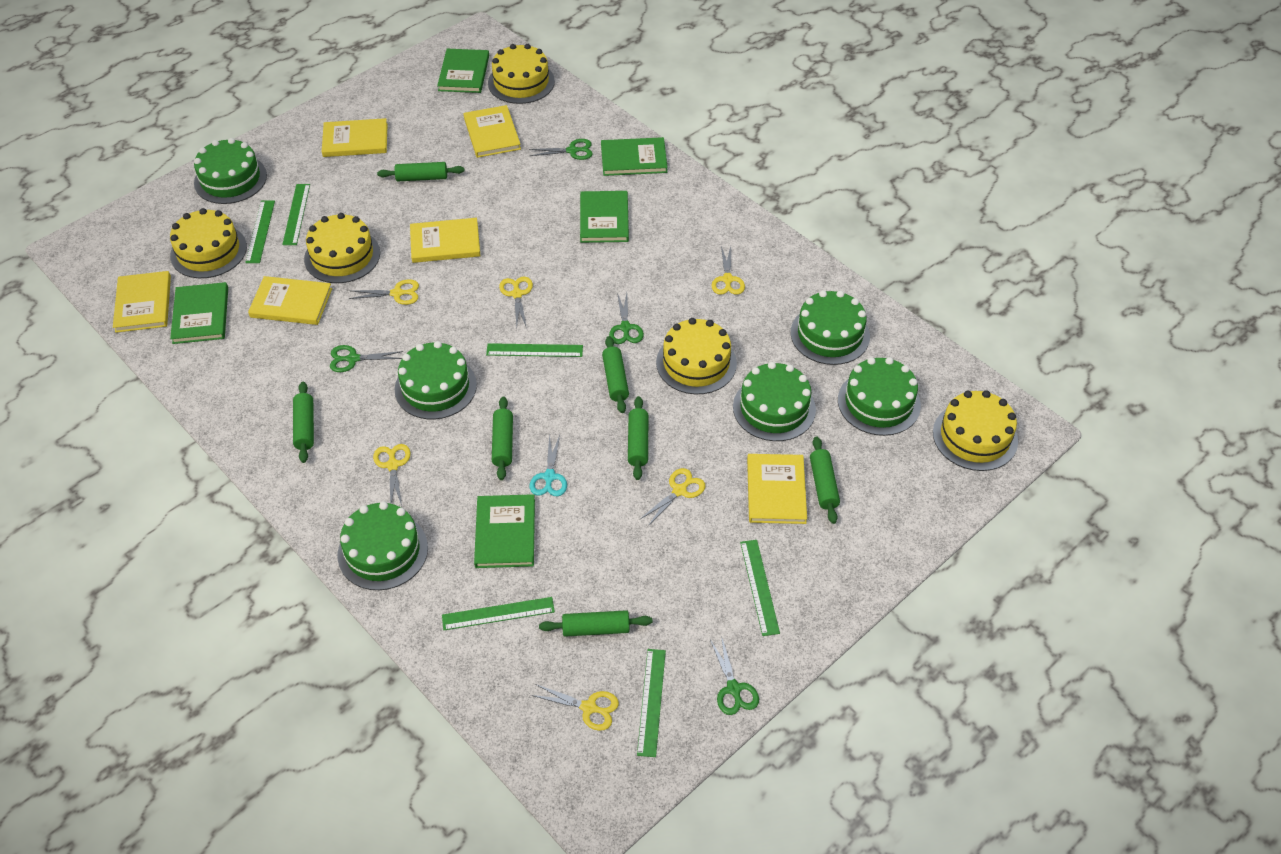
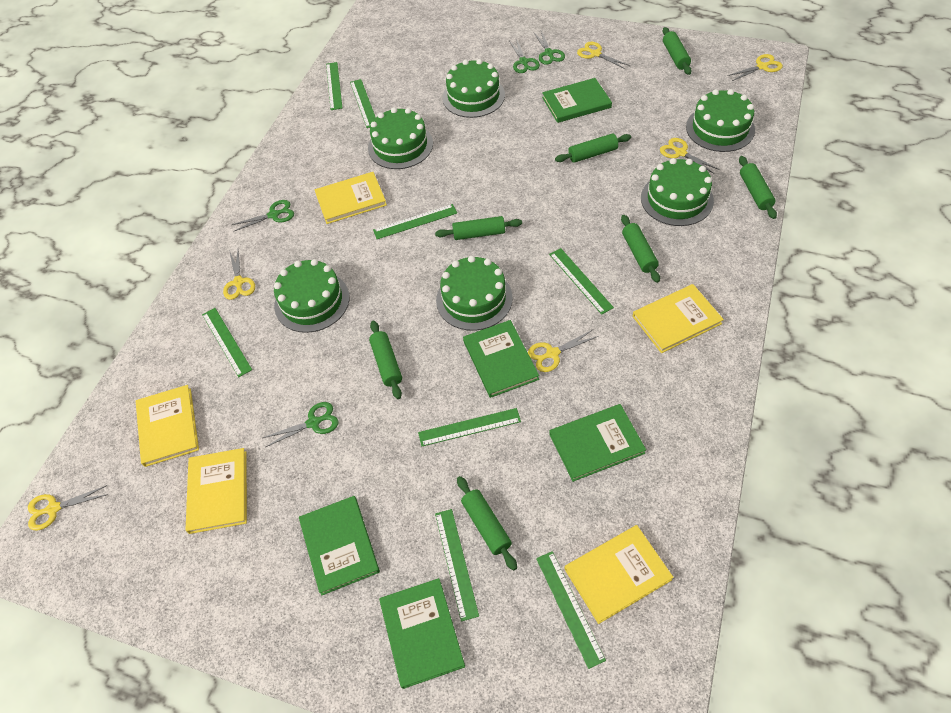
green ruler: 6 -> 8
turquoise scissors: 1 -> 0
yellow book: 6 -> 5
yellow cake: 5 -> 0

